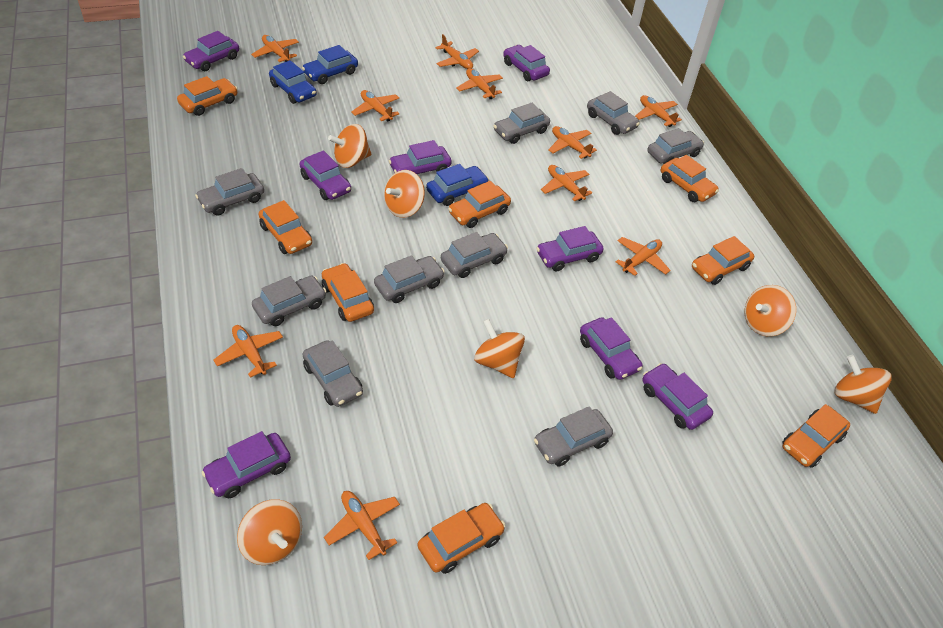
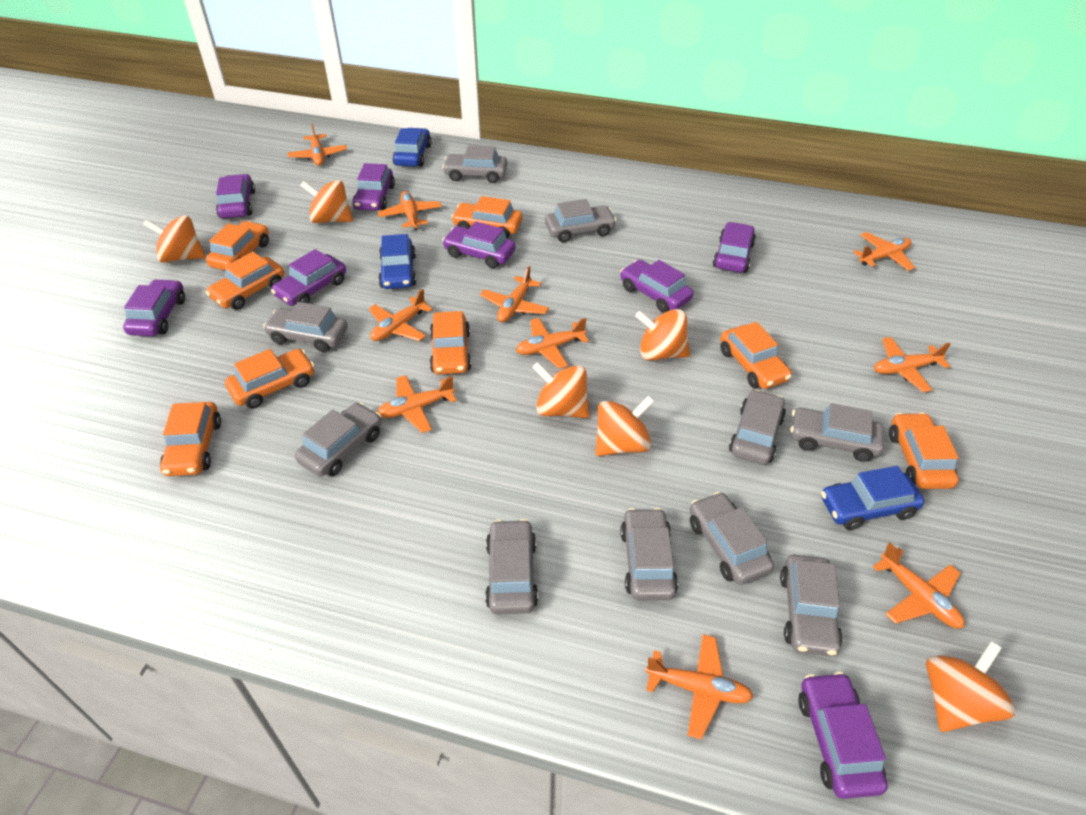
grey car: 9 -> 10

